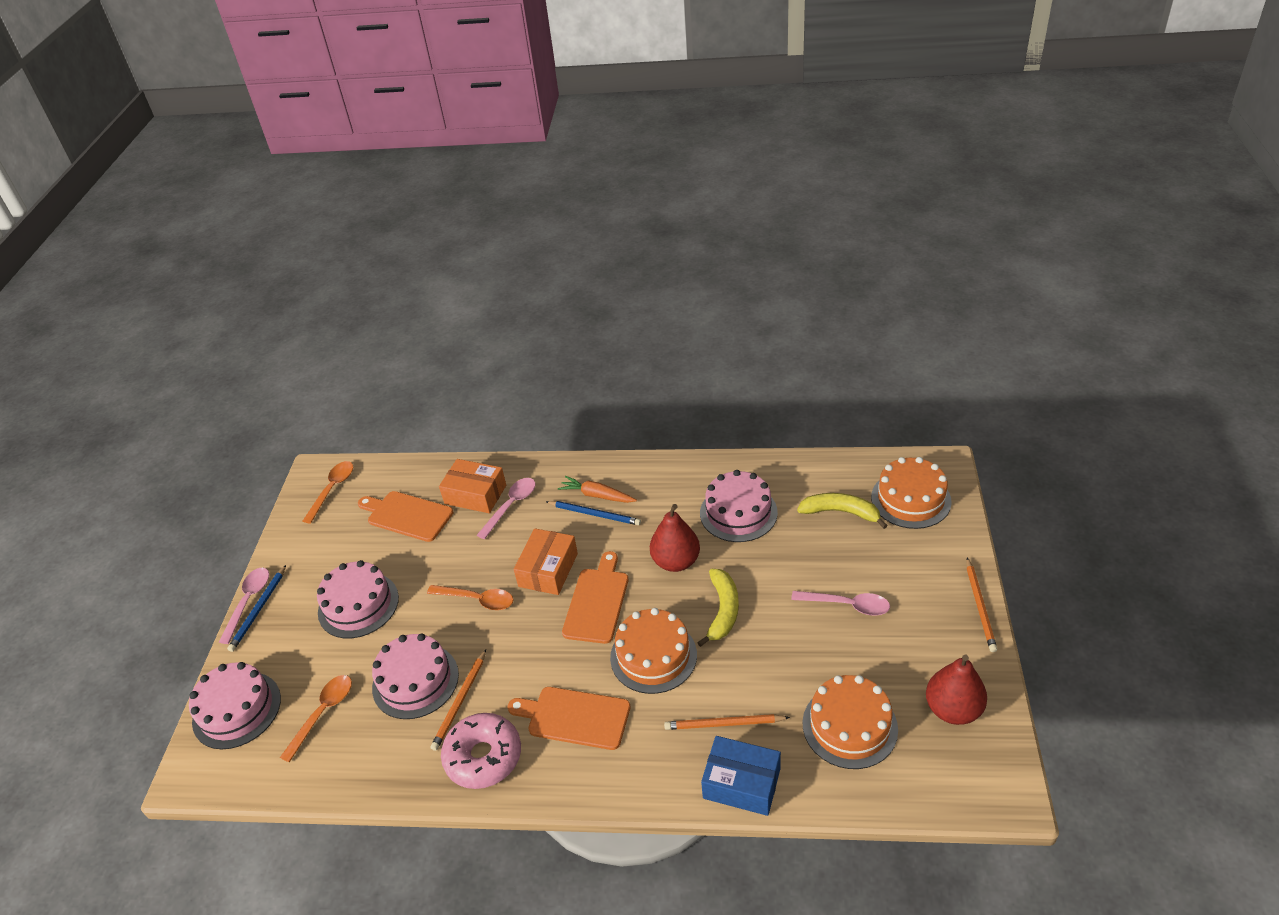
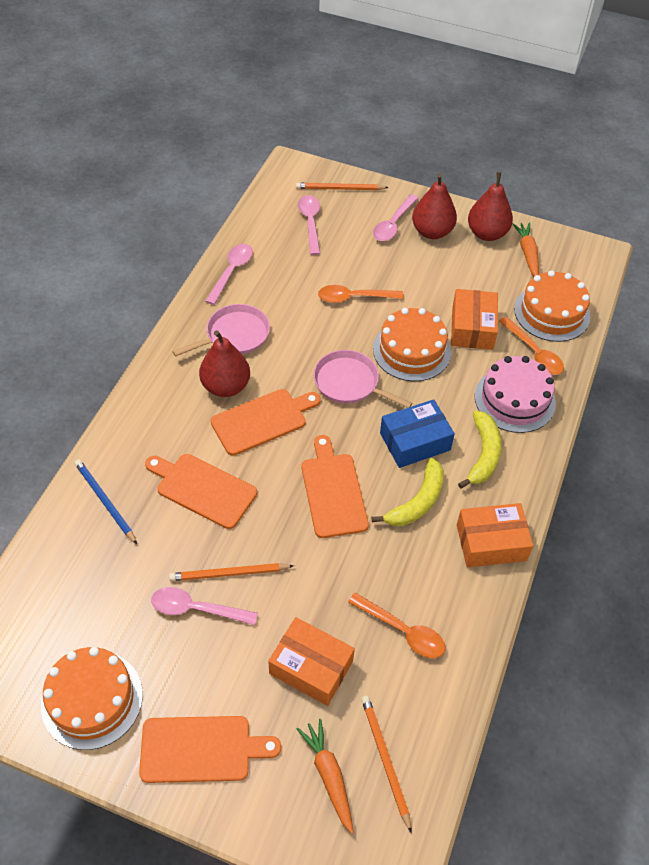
blue pencil: 2 -> 1
orange box: 2 -> 3
orange carrot: 1 -> 2
orange cutting board: 3 -> 4
pink cake: 4 -> 1
pink donut: 1 -> 0
pink pan: 0 -> 2
pink spoon: 3 -> 4
red pear: 2 -> 3

